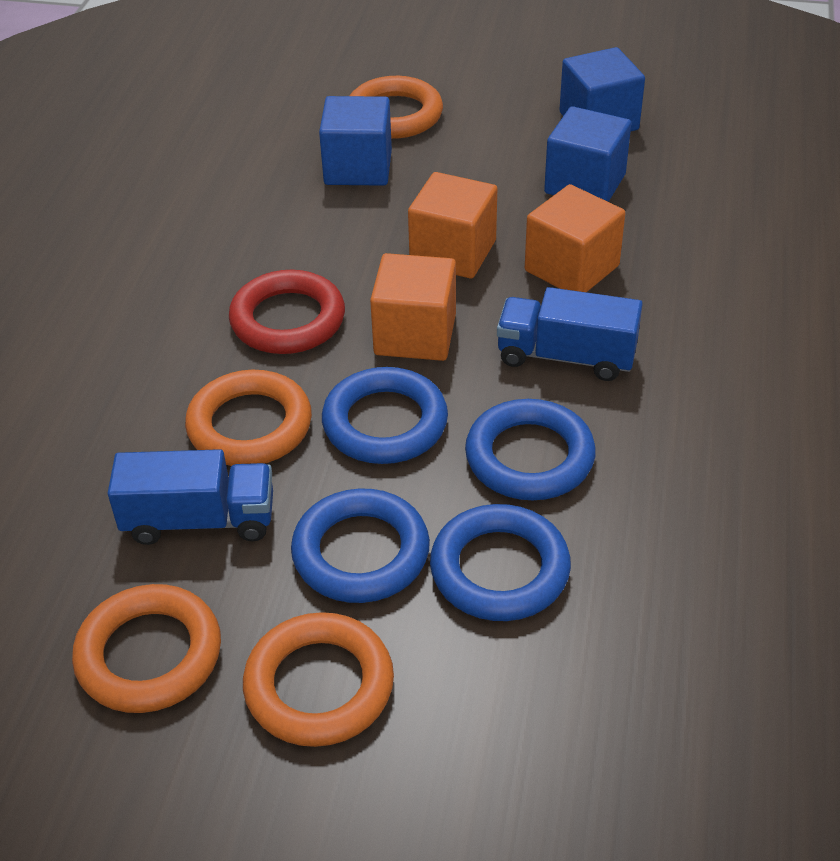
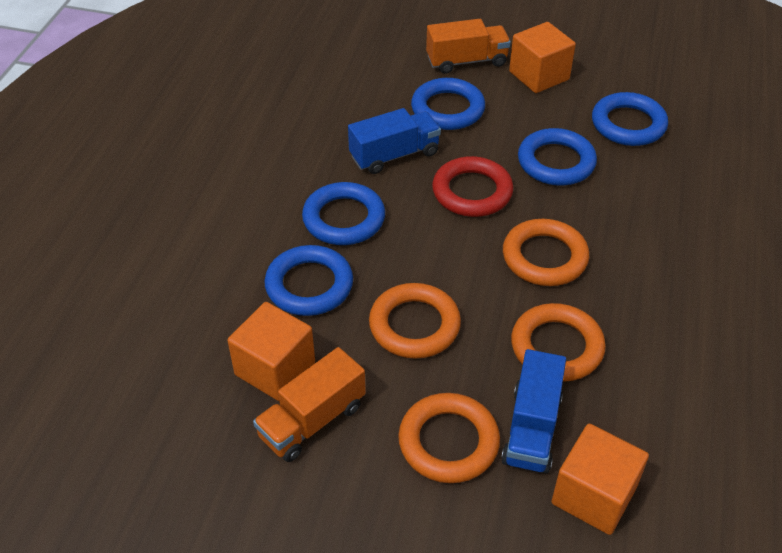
blue cube: 3 -> 0
blue ring: 4 -> 5
orange truck: 0 -> 2

